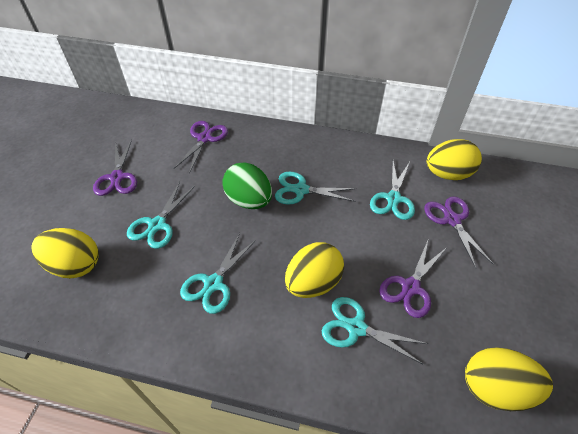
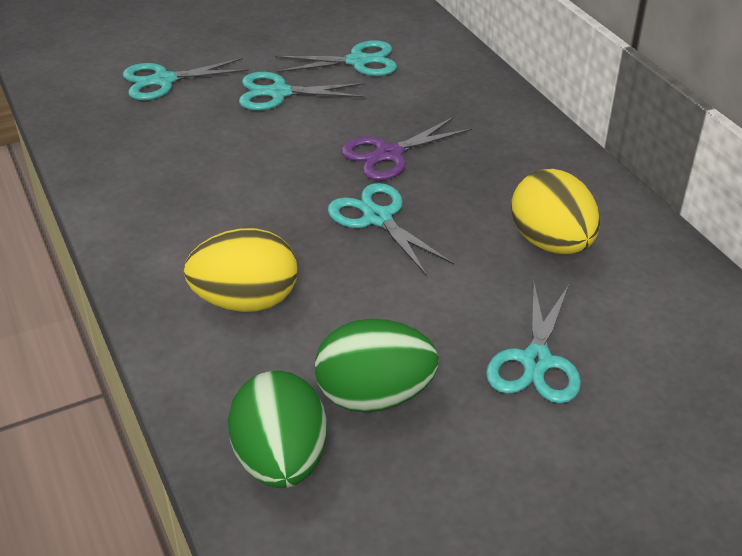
green egg: 1 -> 2
purple scissors: 4 -> 1
yellow egg: 4 -> 2

